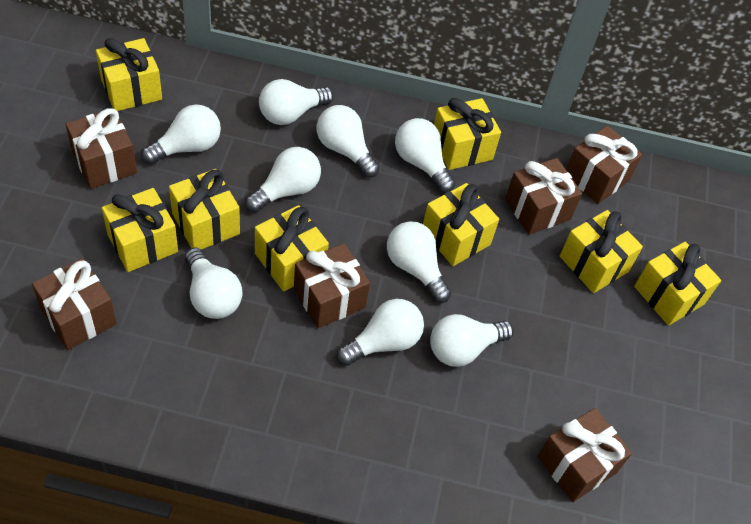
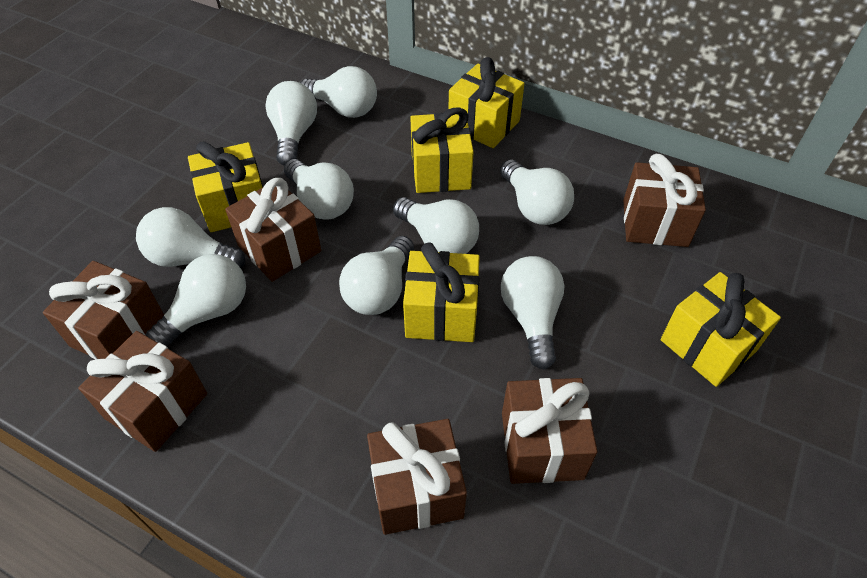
yellow gift: 8 -> 5

